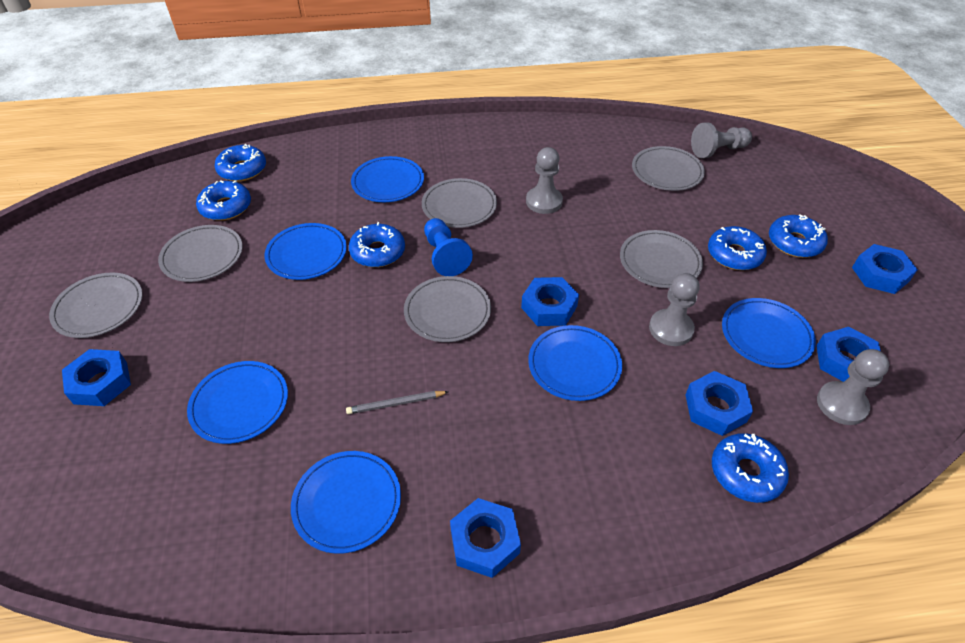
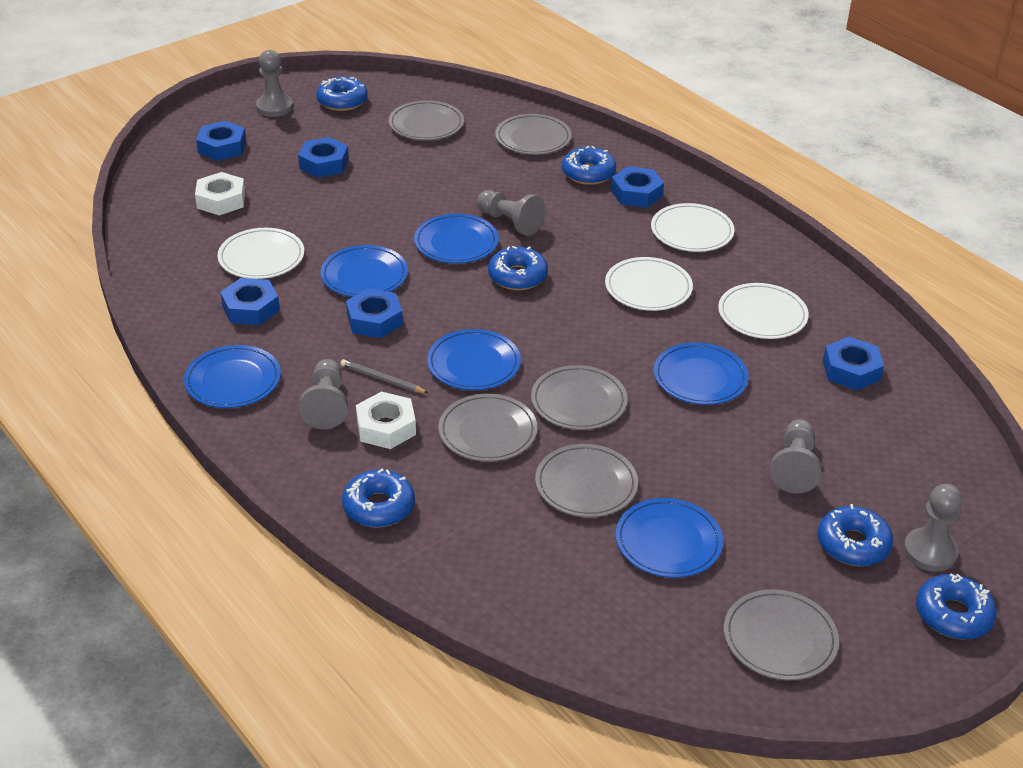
blue pawn: 1 -> 0
grey pawn: 4 -> 5
white nut: 0 -> 2
white plate: 0 -> 4

